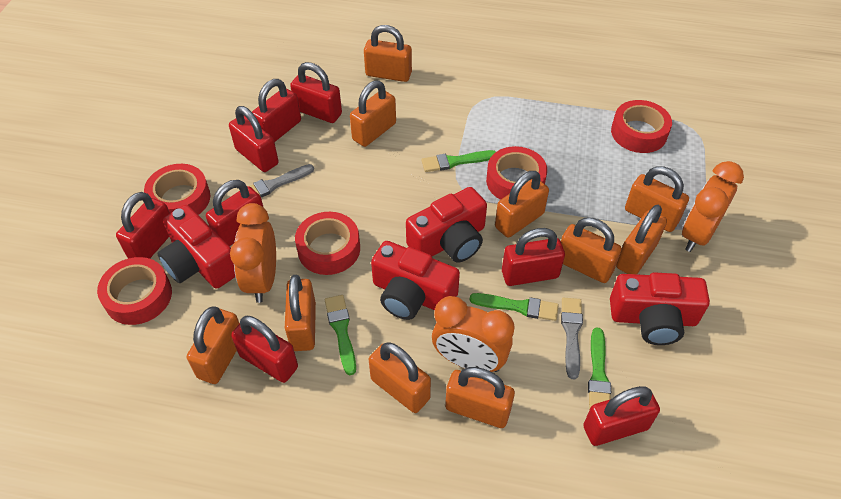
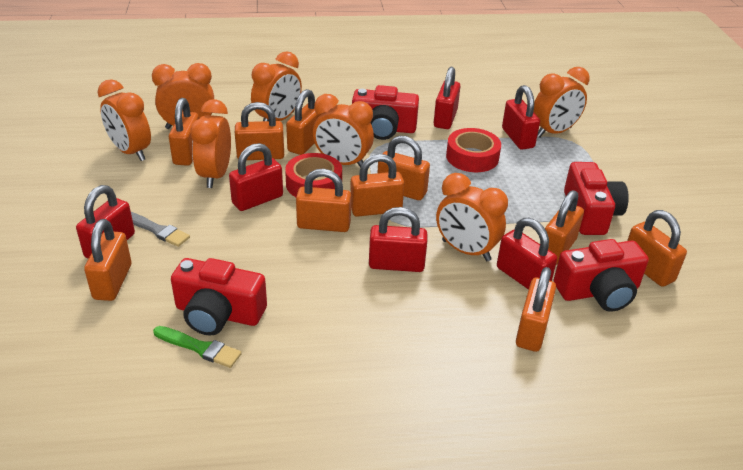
green brush: 4 -> 1
grey brush: 2 -> 1
orange clock: 3 -> 7
red padlock: 8 -> 6
red tape: 5 -> 2

